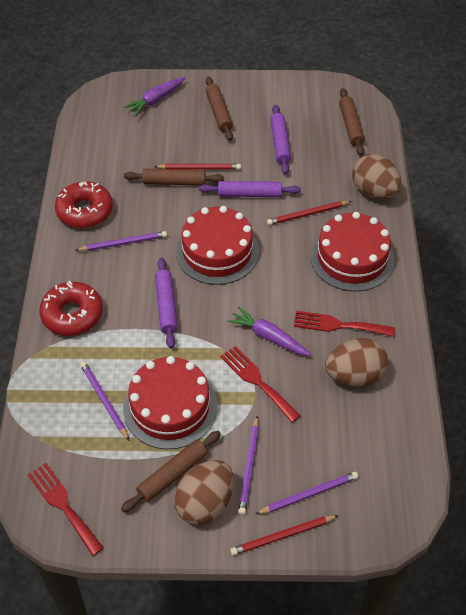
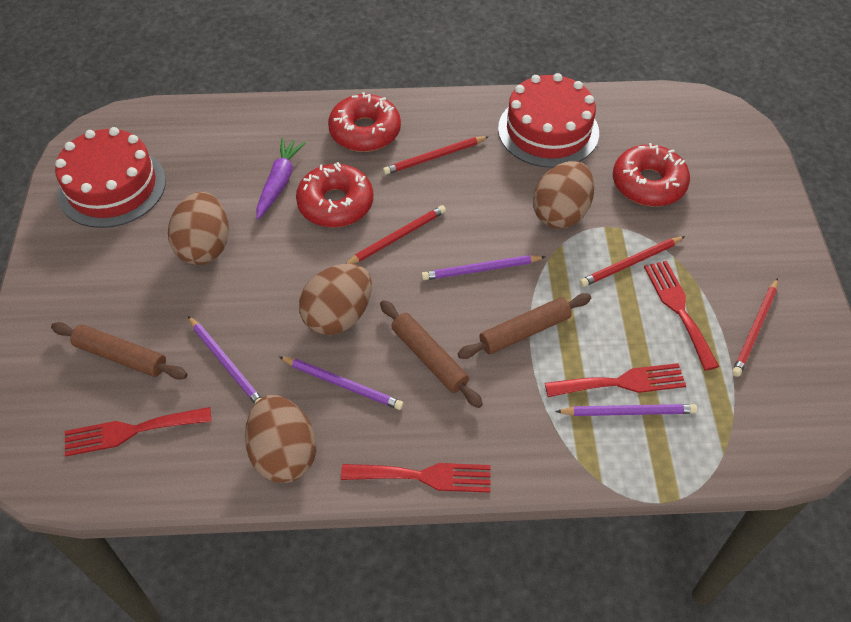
brown egg: 3 -> 4
brown rolling pin: 4 -> 3
purple carrot: 2 -> 1
purple rolling pin: 3 -> 0
red cake: 3 -> 2
red donut: 2 -> 3
red fork: 3 -> 4
red pencil: 3 -> 4

